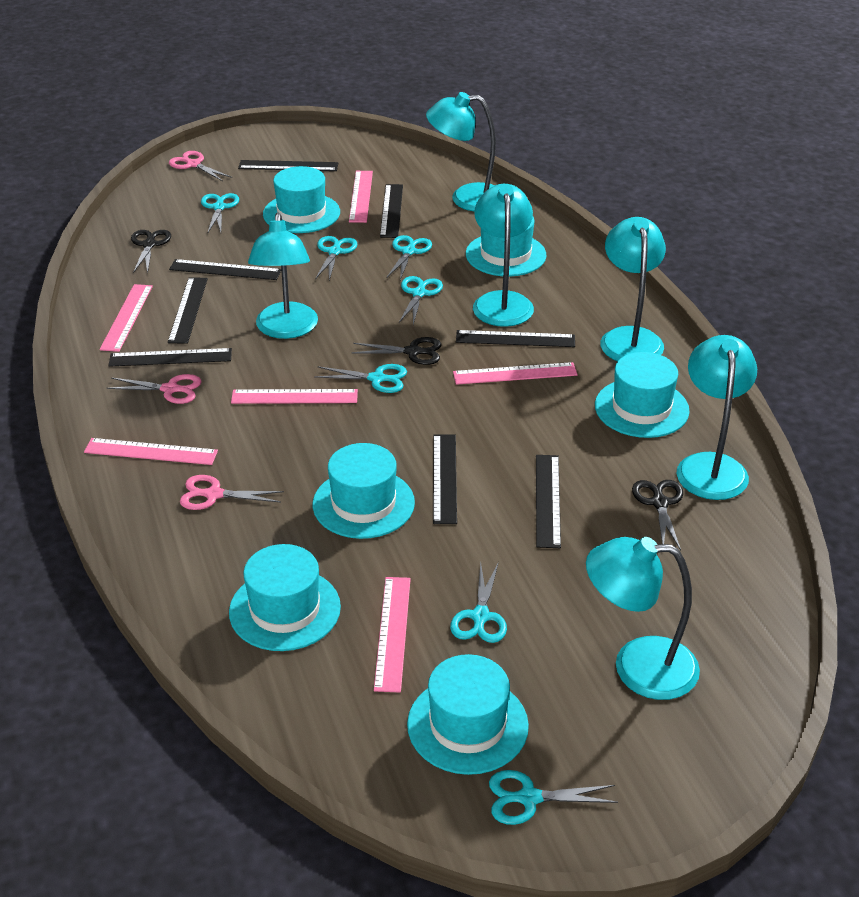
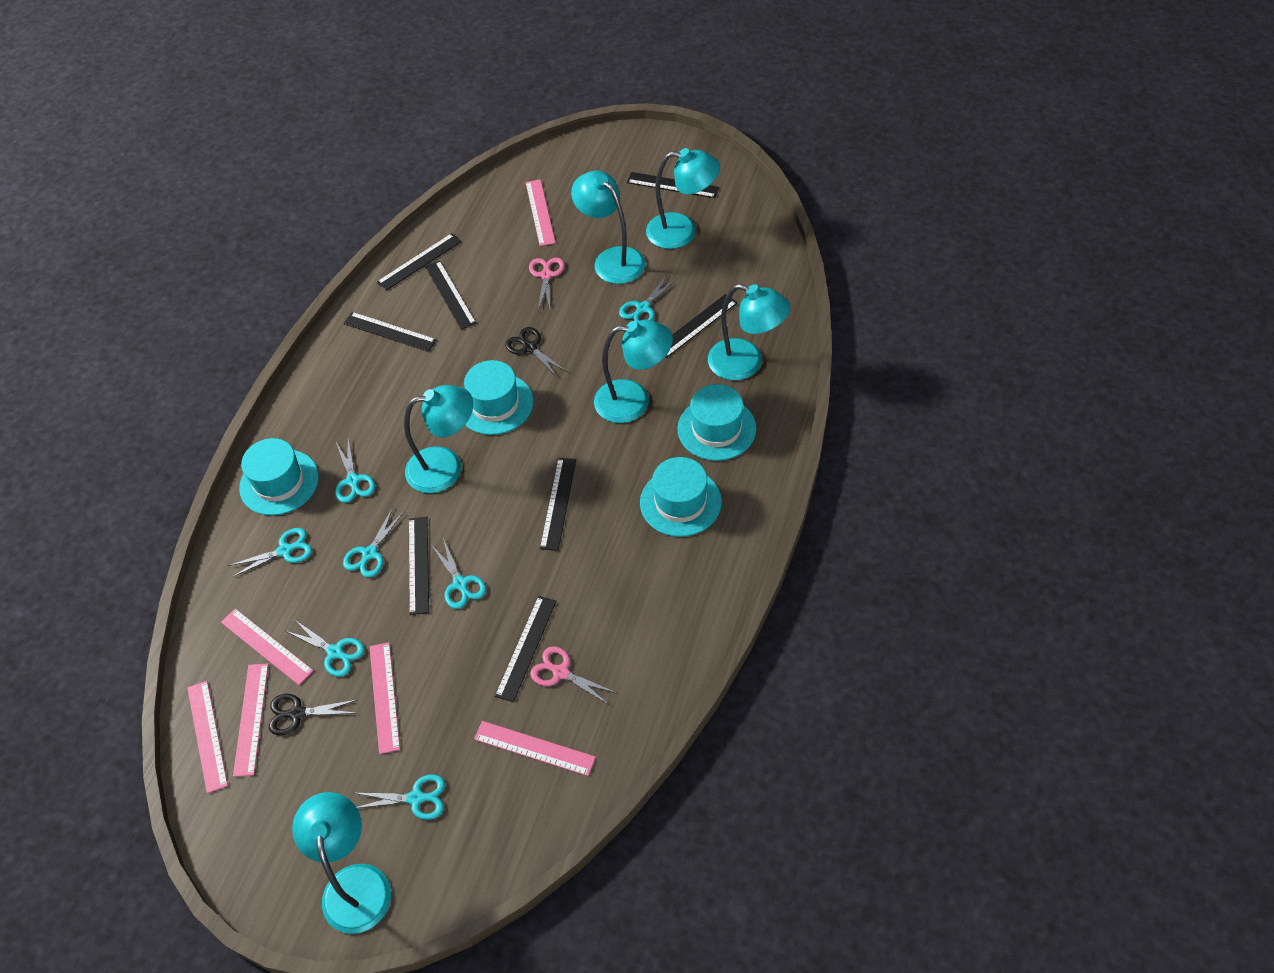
black scissors: 3 -> 2
pink scissors: 3 -> 2
turquoise hat: 6 -> 4

